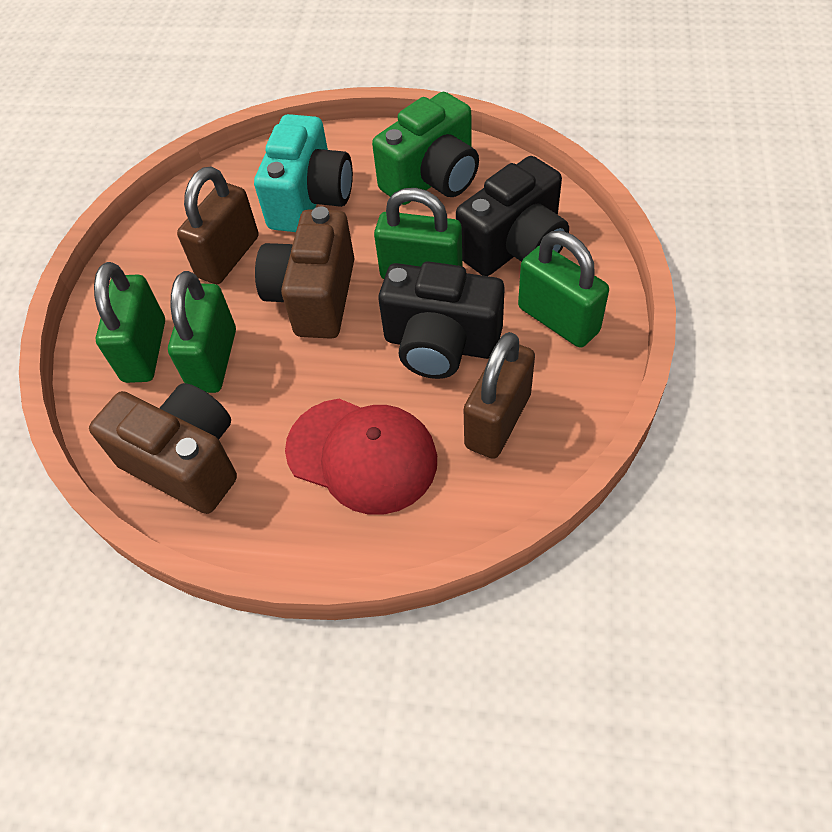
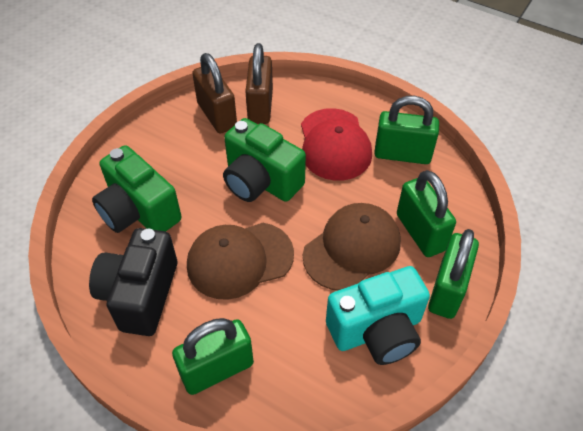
black camera: 2 -> 1
brown camera: 2 -> 0
brown cap: 0 -> 2
green camera: 1 -> 2

